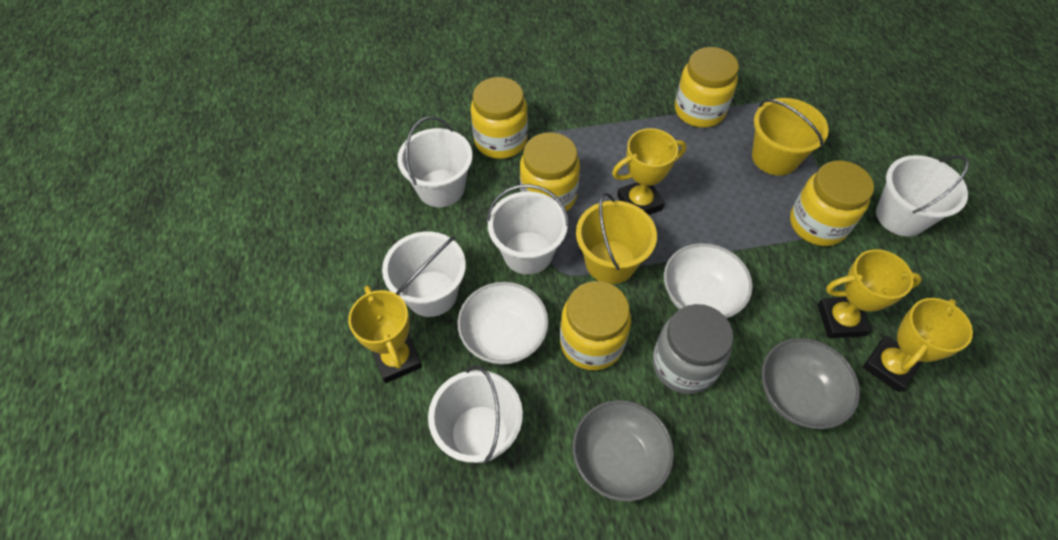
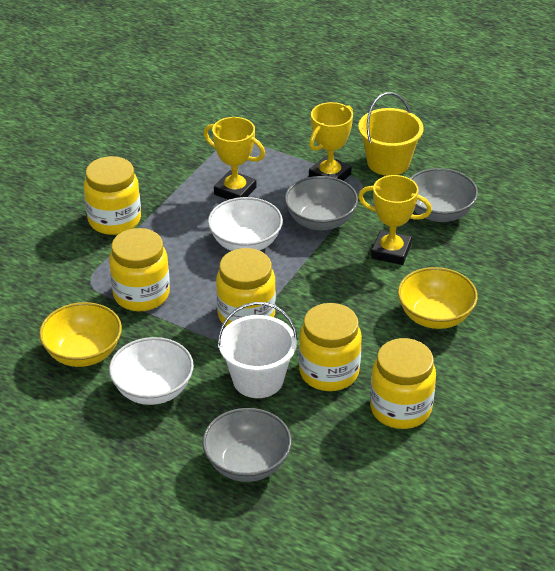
grey bowl: 2 -> 3
grey jar: 1 -> 0
white bucket: 5 -> 1
yellow bowl: 0 -> 2
yellow bucket: 2 -> 1
yellow trophy: 4 -> 3

